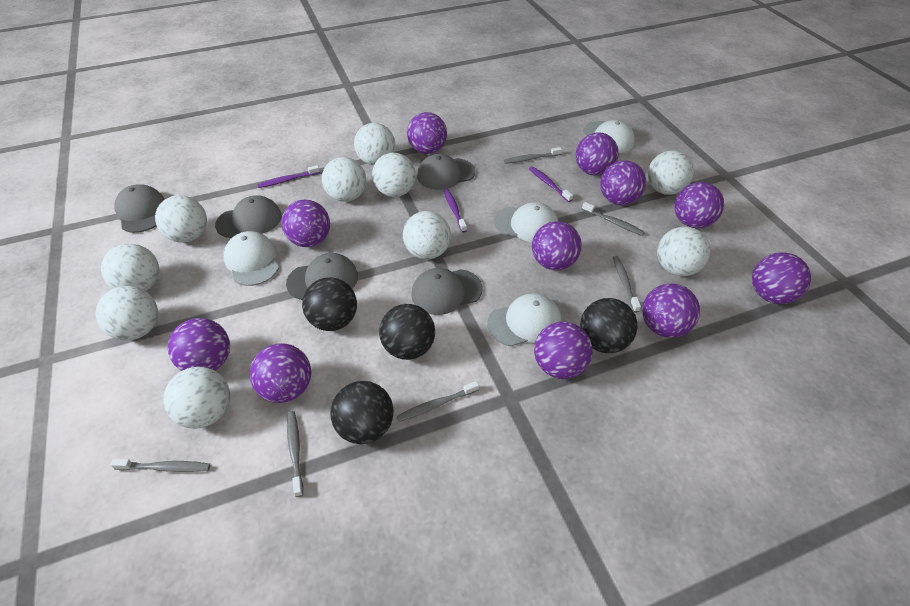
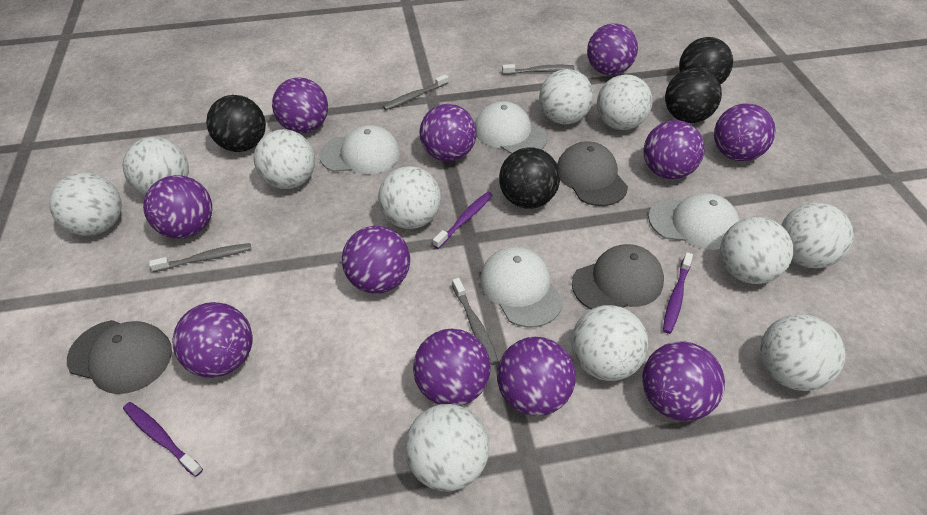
grey cap: 5 -> 3
grey toothbrush: 6 -> 4
white ball: 10 -> 11

